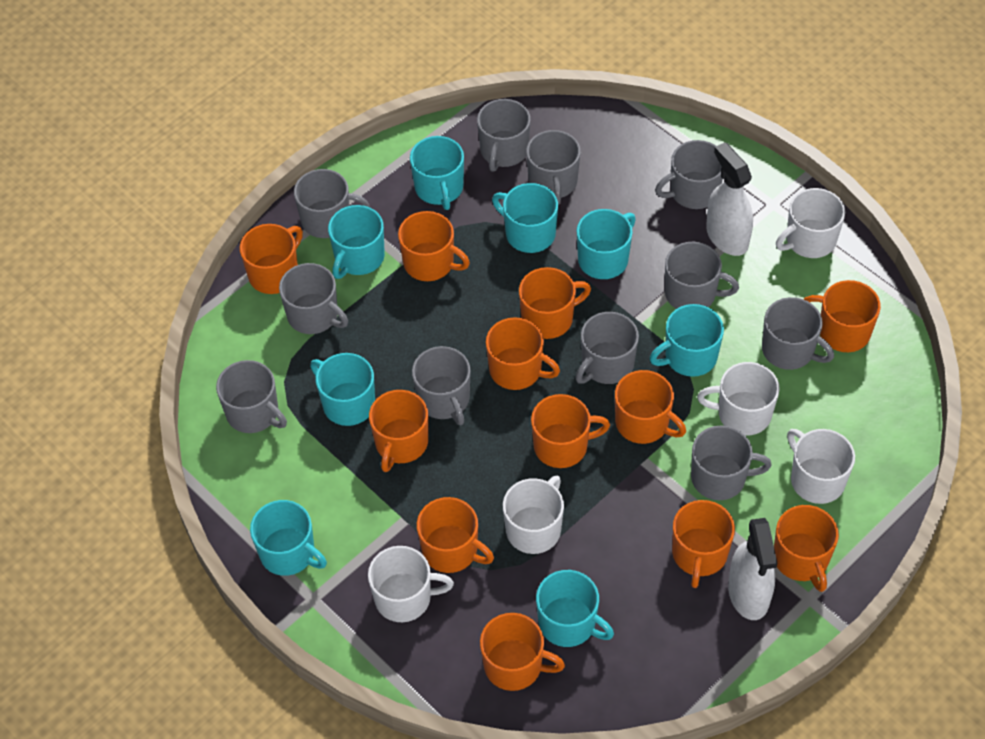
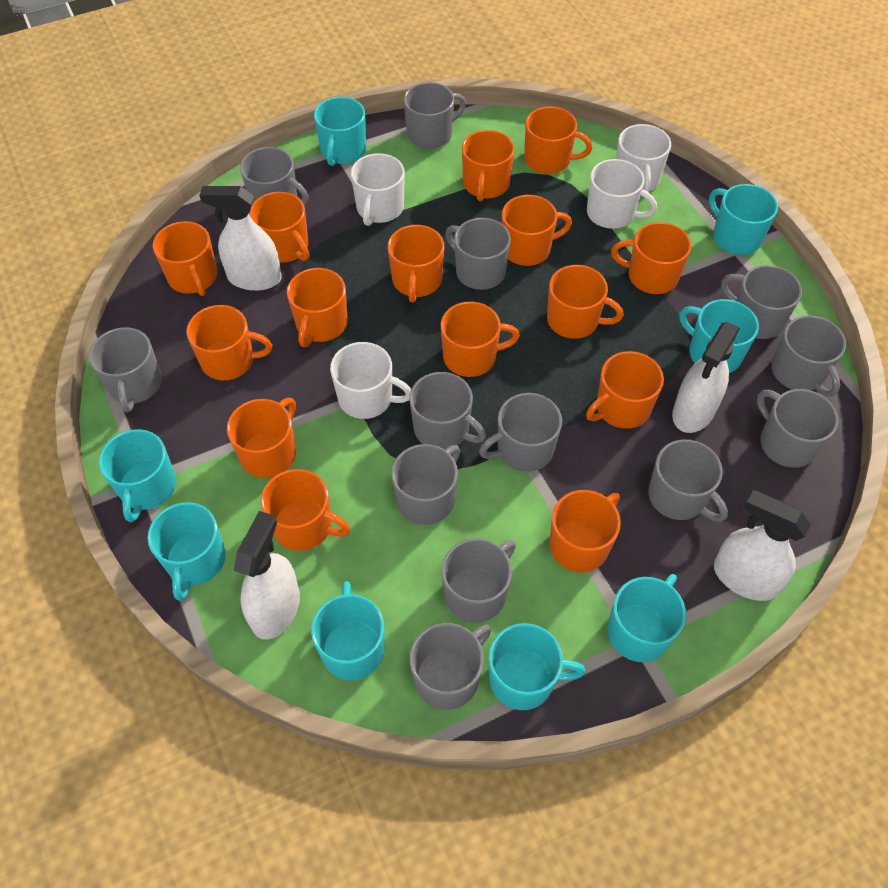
grey mug: 11 -> 13
orange mug: 12 -> 15
white mug: 5 -> 4
white spray bottle: 2 -> 4

